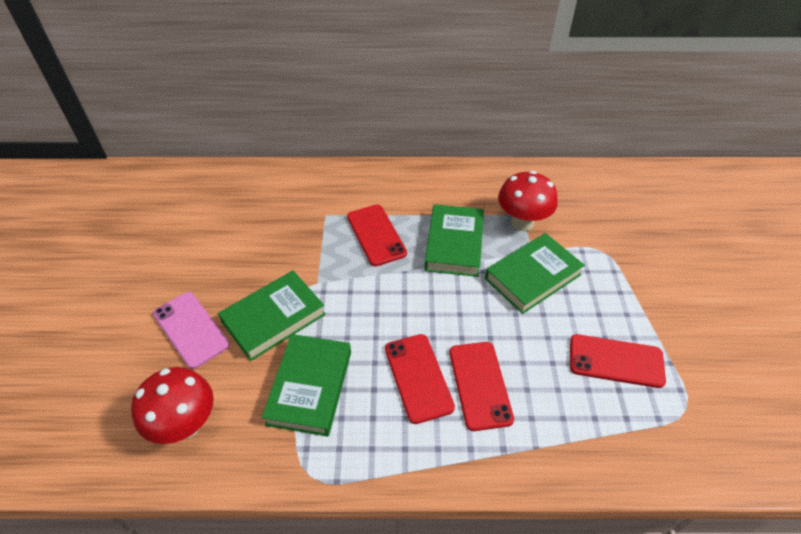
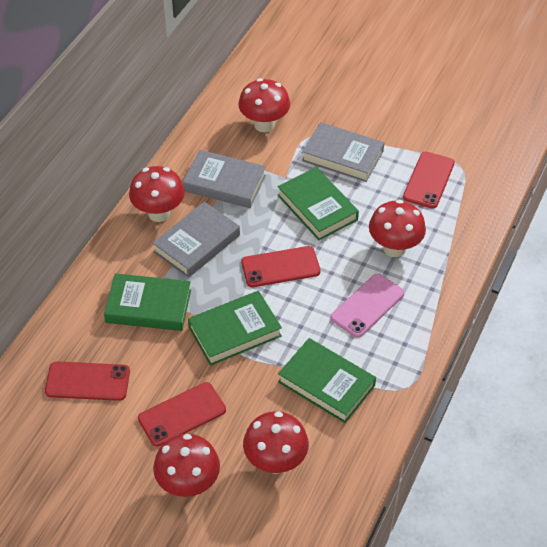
grey book: 0 -> 3
red mushroom: 2 -> 5

